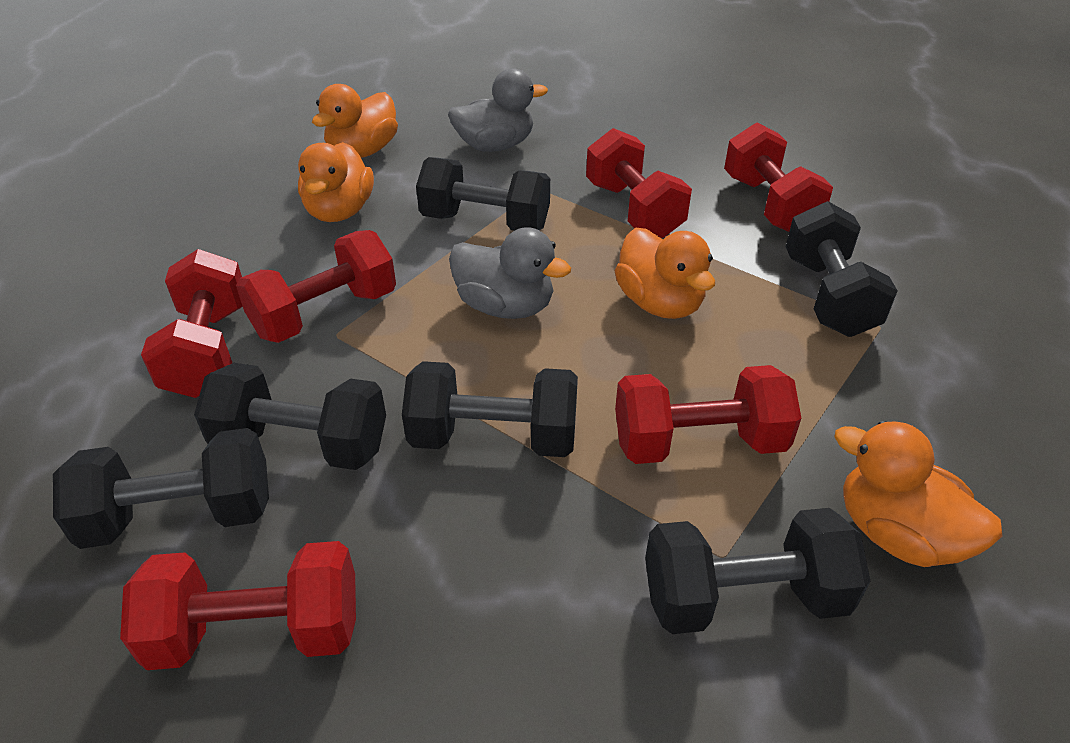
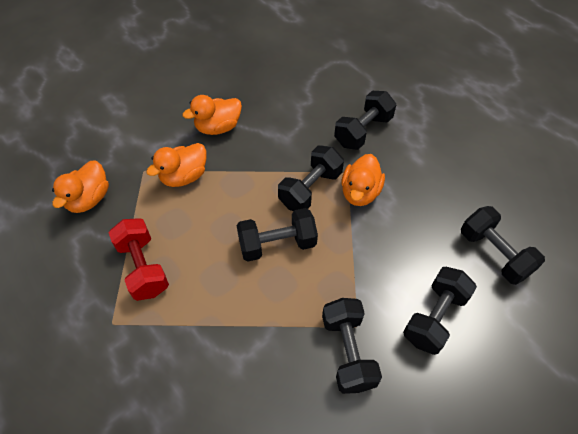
grey duck: 2 -> 0
red dumbbell: 6 -> 1

